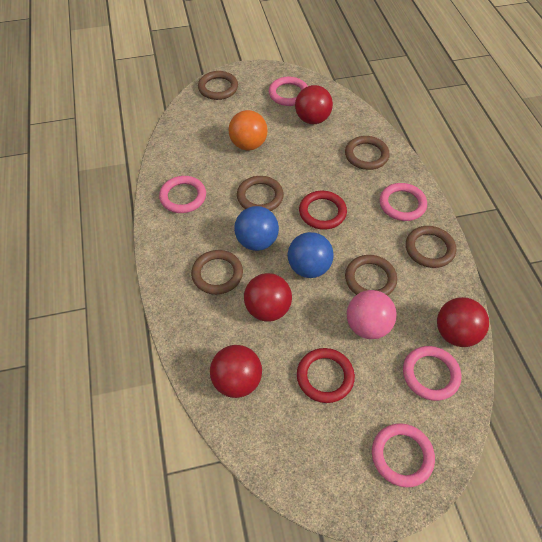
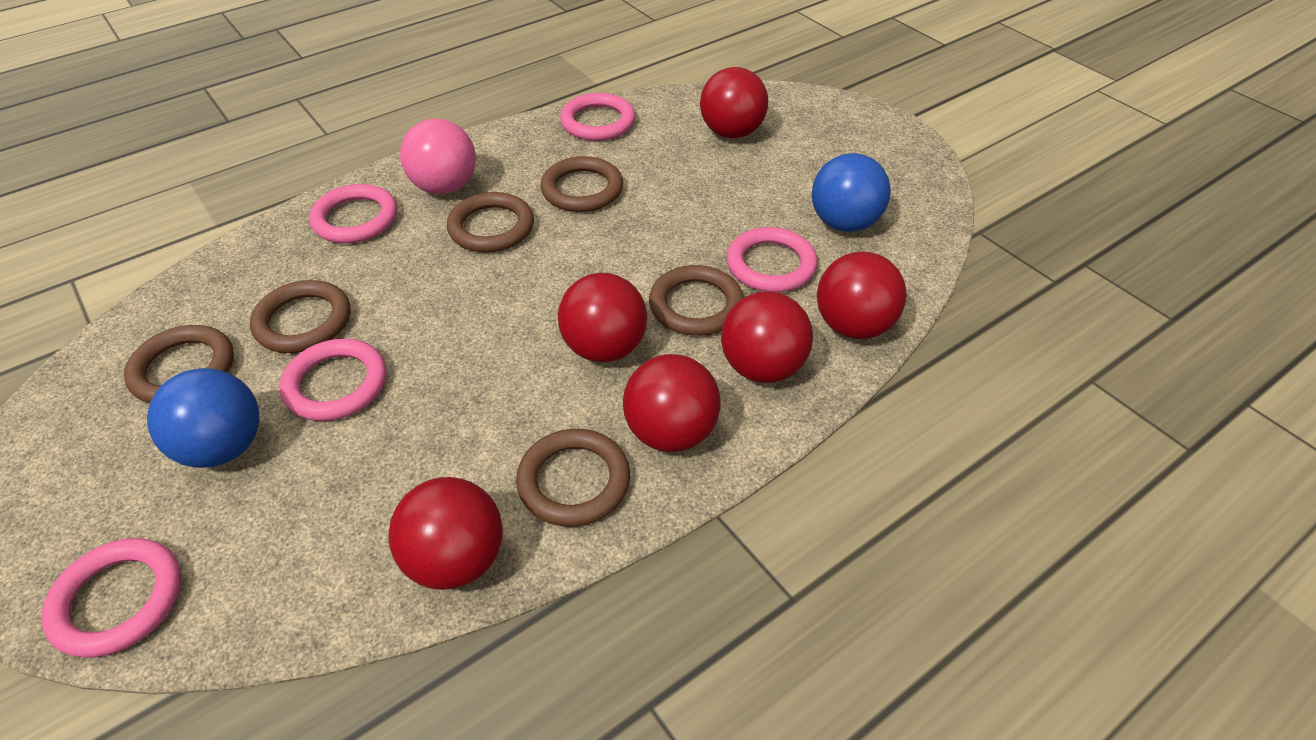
orange ball: 1 -> 0
red ball: 4 -> 6
red ring: 2 -> 0

